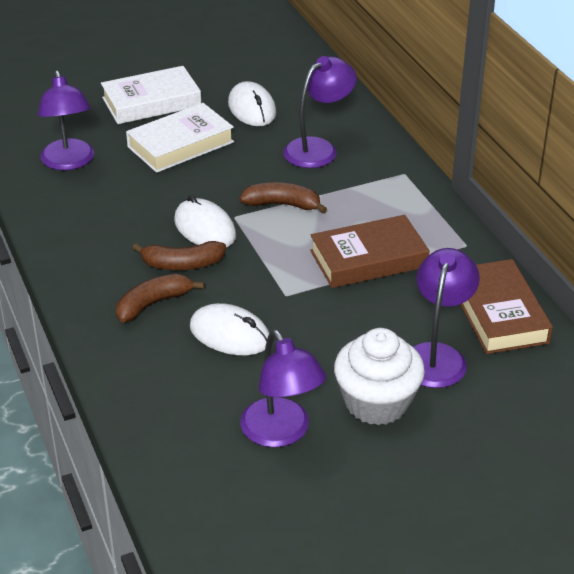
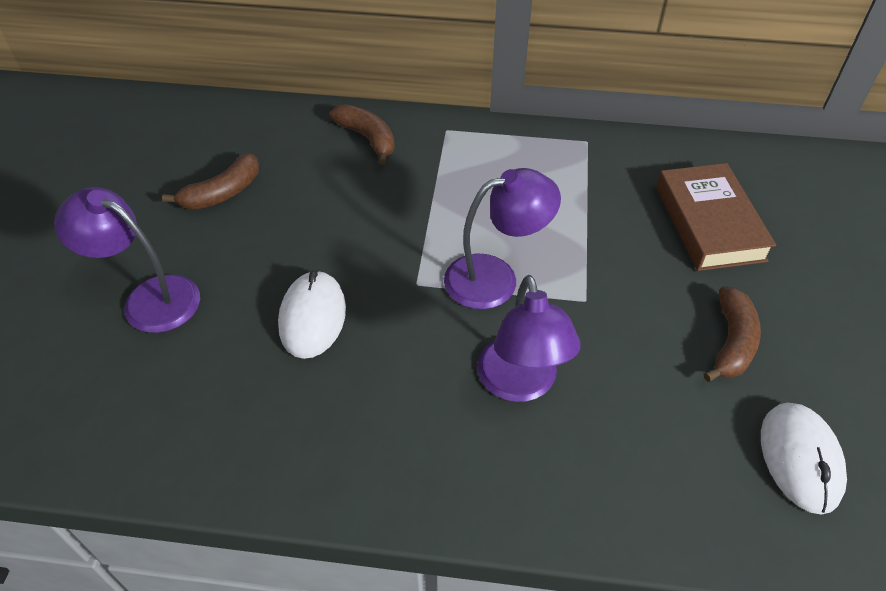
brown book: 2 -> 1
purple lamp: 4 -> 3
white book: 2 -> 0
white cupcake: 1 -> 0
white mouse: 3 -> 2

